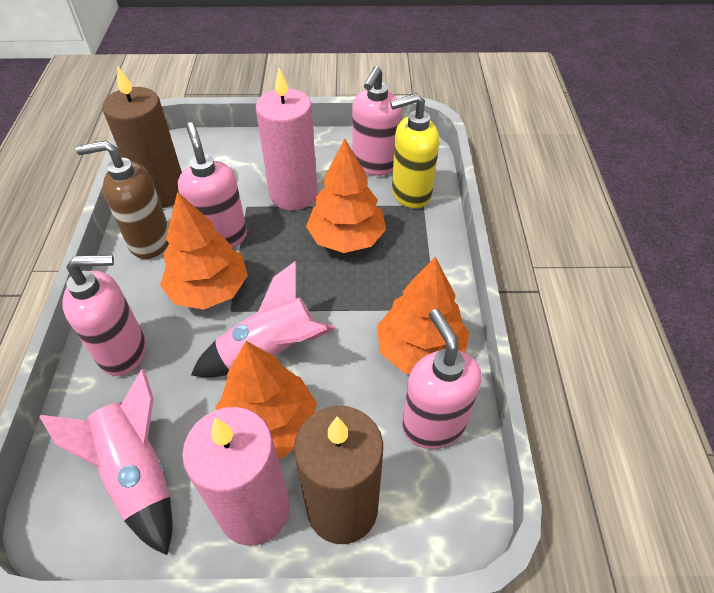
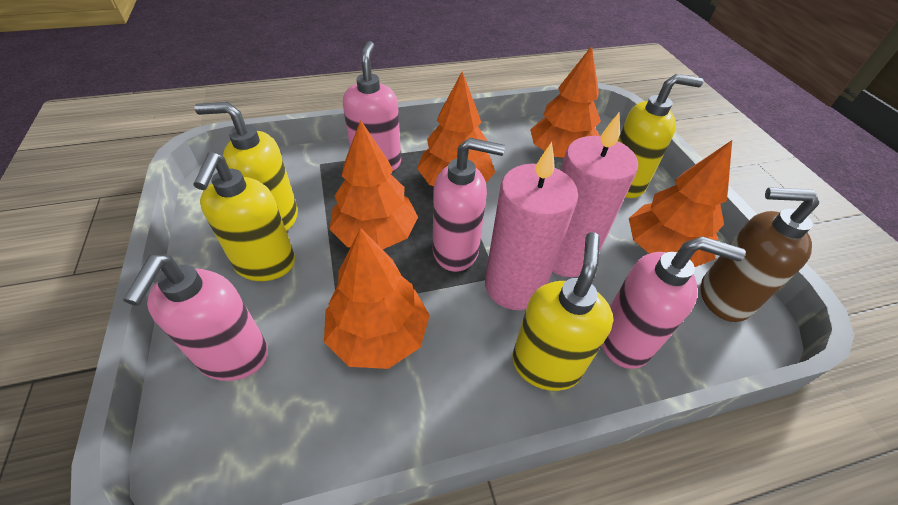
brown candle: 2 -> 0
orange tree: 4 -> 5
pink rocket: 2 -> 0
yellow soap dispenser: 1 -> 4

